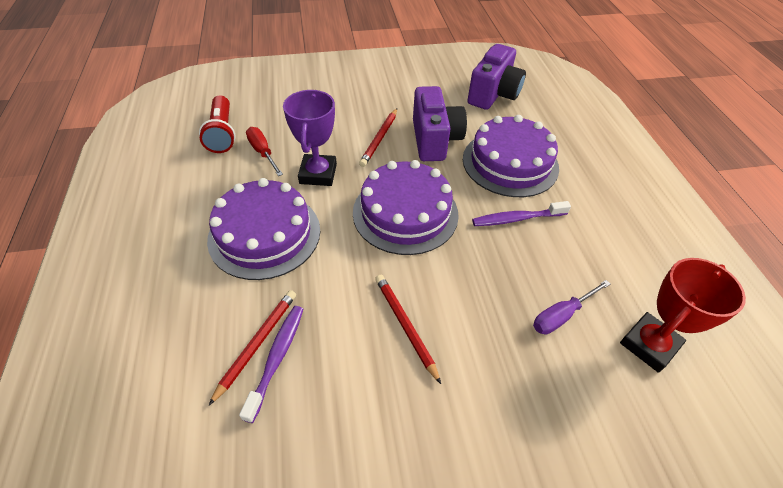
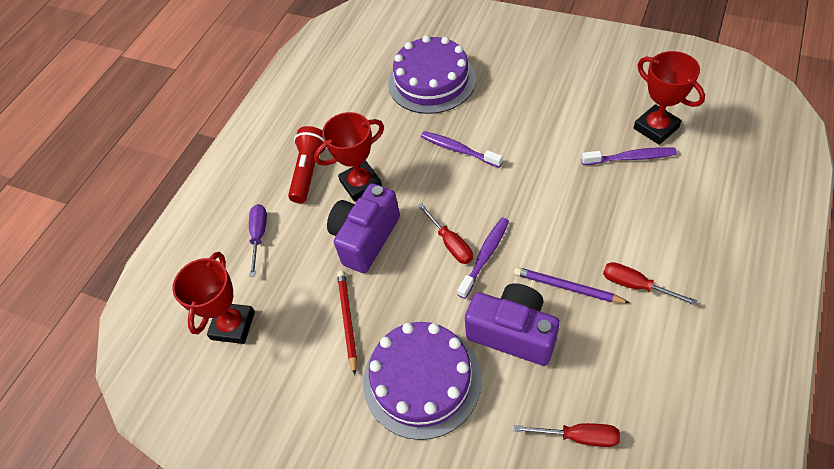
purple cake: 3 -> 2
purple pencil: 0 -> 1
purple toothbrush: 2 -> 3
purple trophy: 1 -> 0
red pencil: 3 -> 1
red screwdriver: 1 -> 3
red trophy: 1 -> 3

